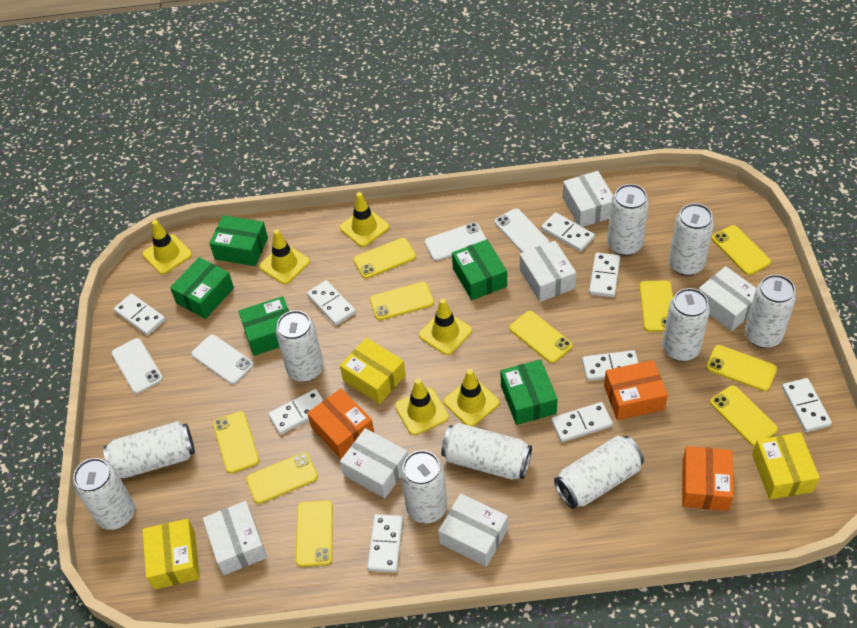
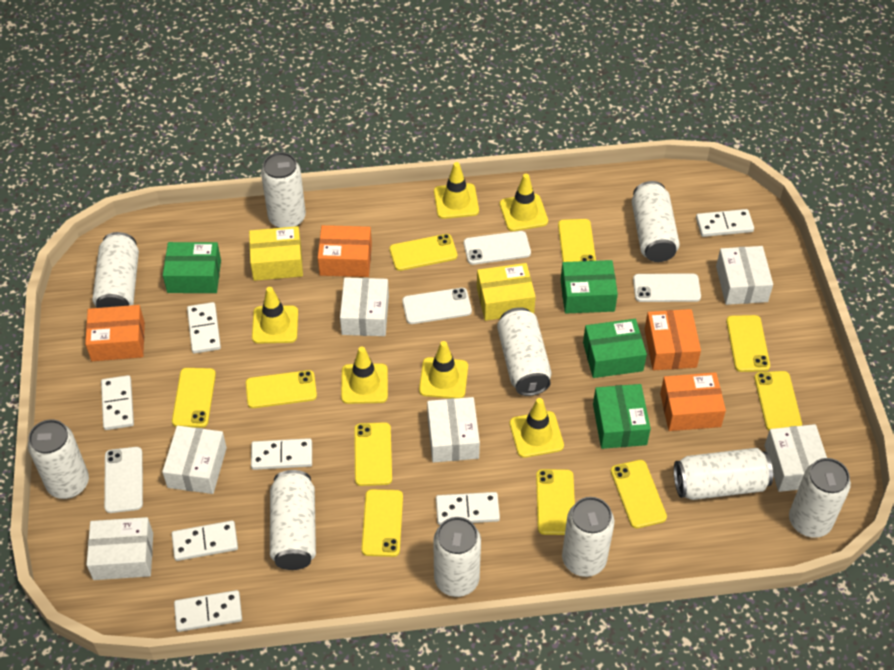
green box: 5 -> 4
orange box: 3 -> 4
white domino: 9 -> 7
yellow box: 3 -> 2

